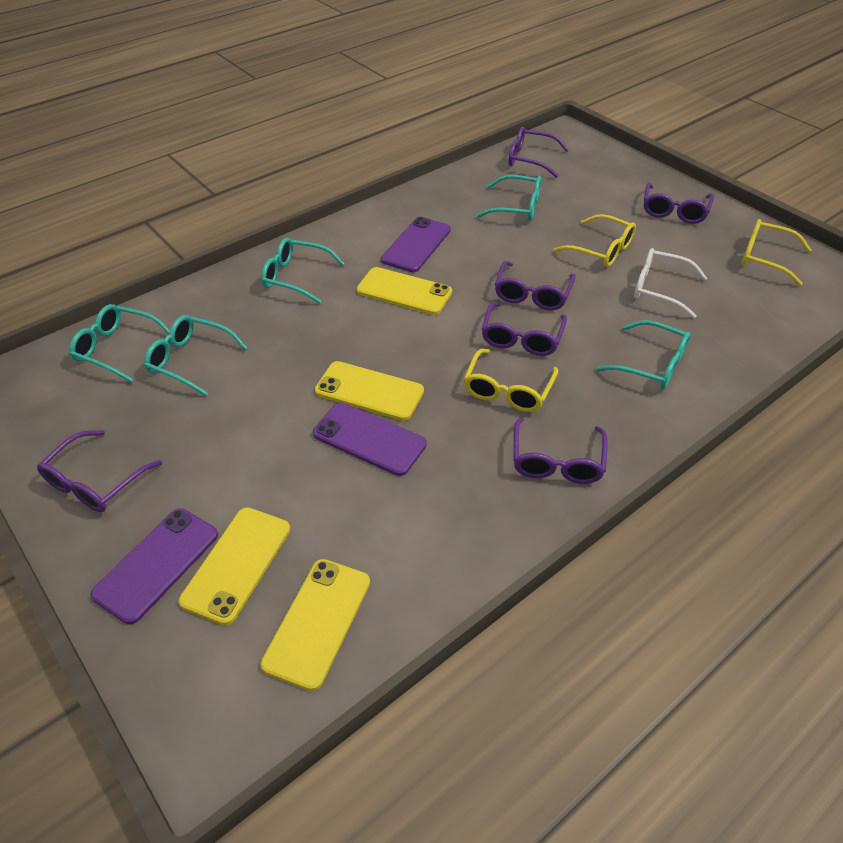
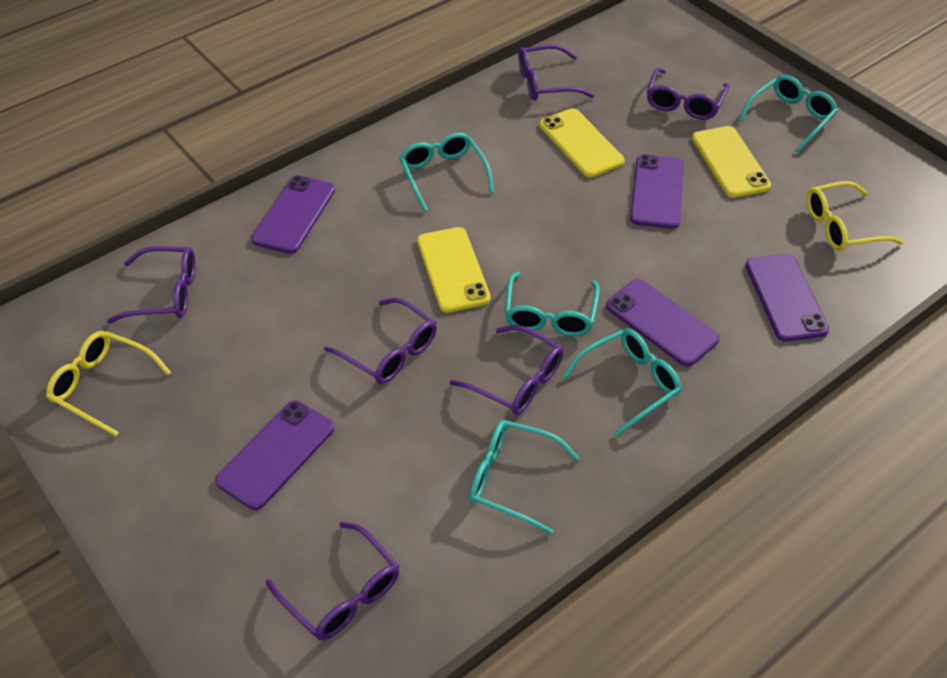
purple phone: 3 -> 5
white glasses: 1 -> 0
yellow glasses: 3 -> 2
yellow phone: 4 -> 3

